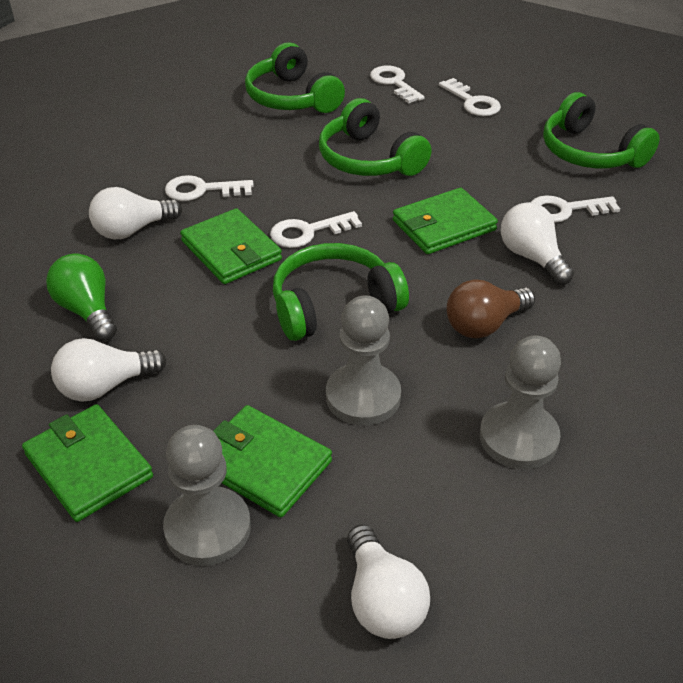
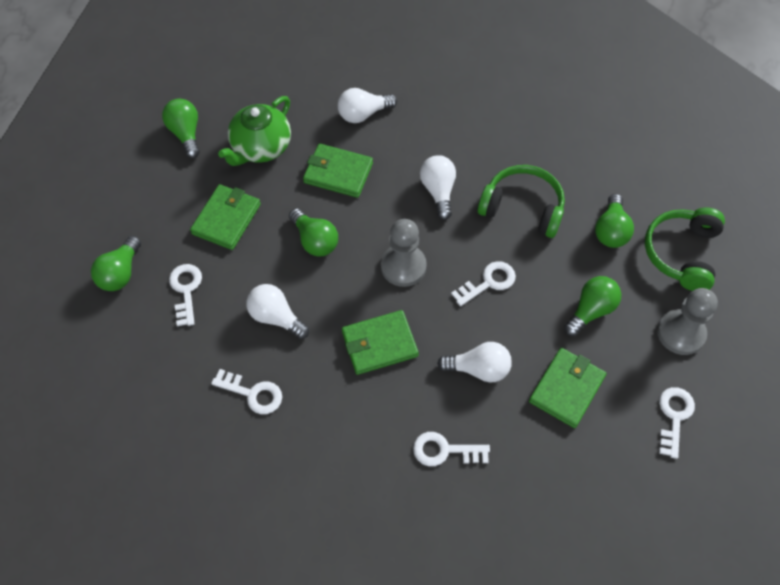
brown light bulb: 1 -> 0
green headphones: 4 -> 2
green light bulb: 1 -> 5
green teapot: 0 -> 1
grey pawn: 3 -> 2

